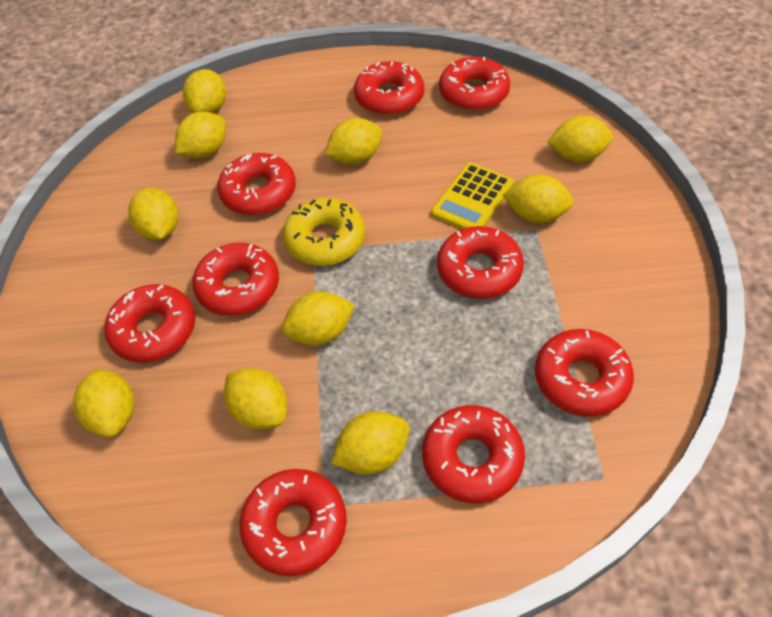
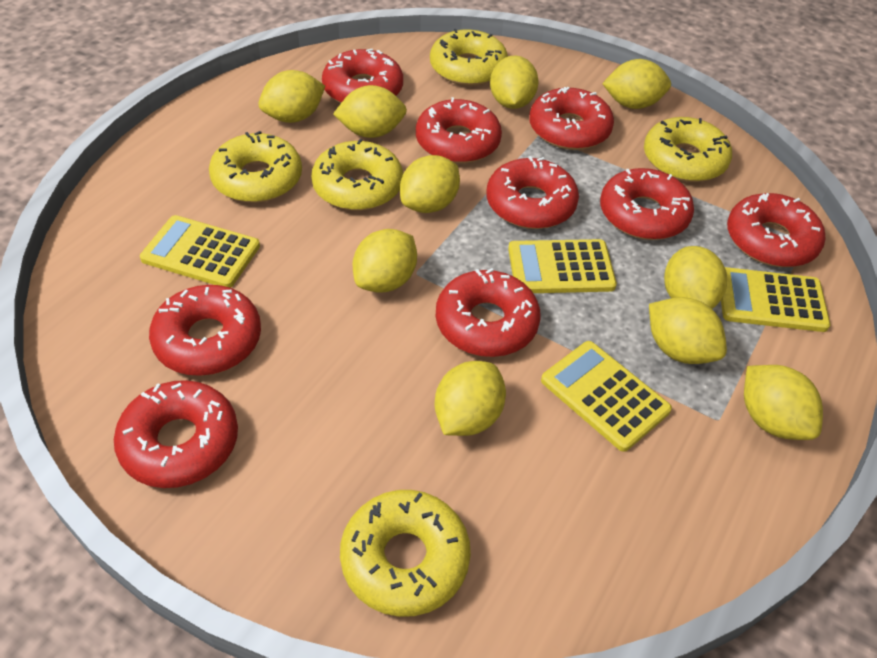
yellow calculator: 1 -> 4
yellow donut: 1 -> 5

